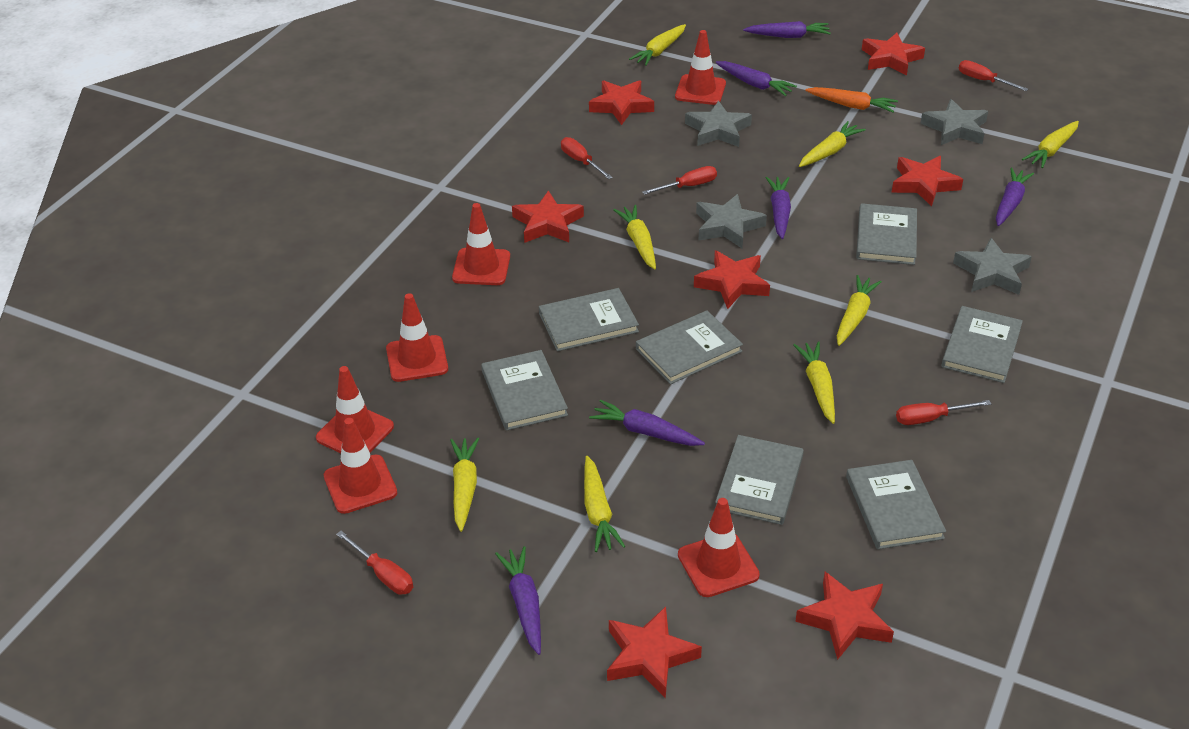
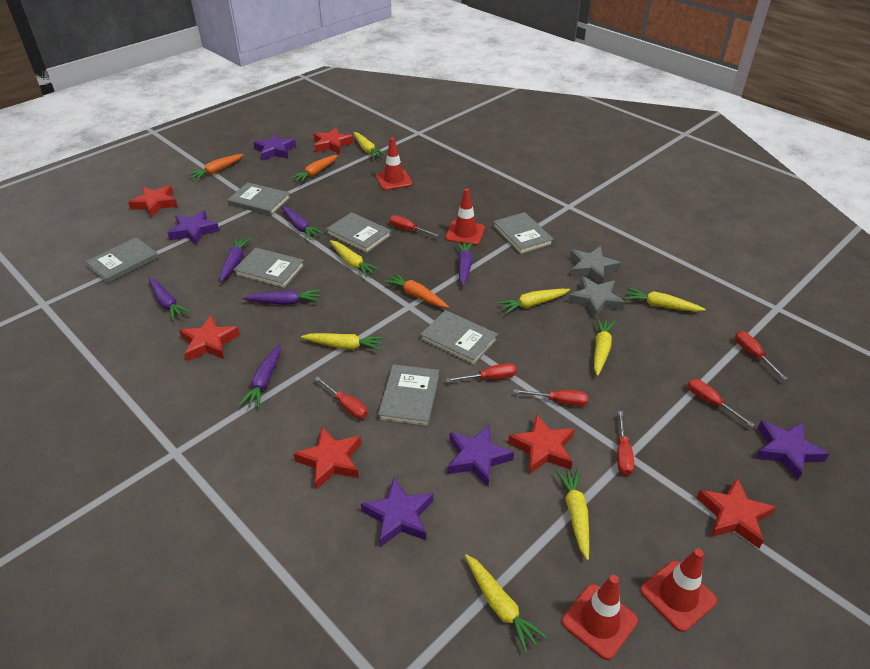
grey star: 4 -> 2
orange carrot: 1 -> 3
purple star: 0 -> 5
red screwdriver: 5 -> 7
red star: 7 -> 6
red traffic cone: 6 -> 4

